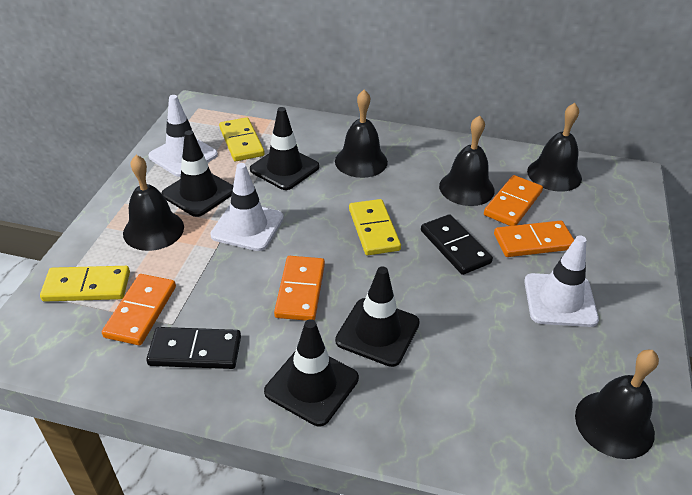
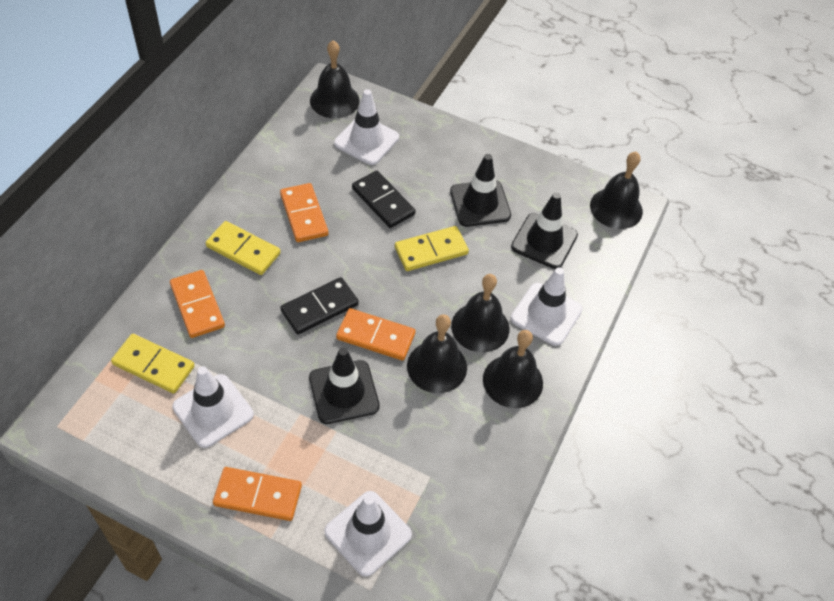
black traffic cone: 4 -> 3
white traffic cone: 3 -> 4

